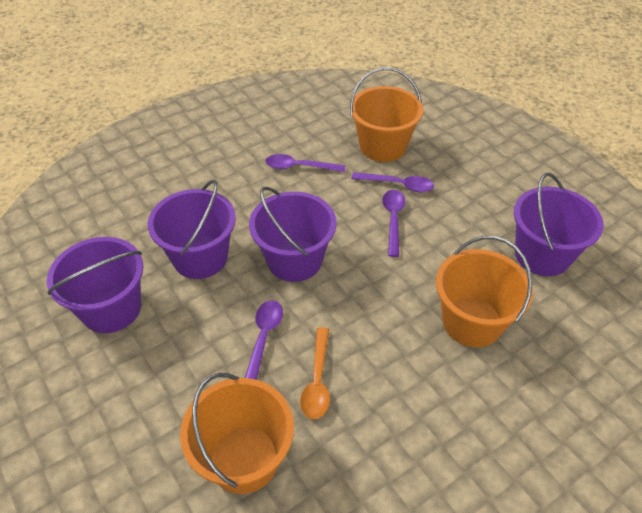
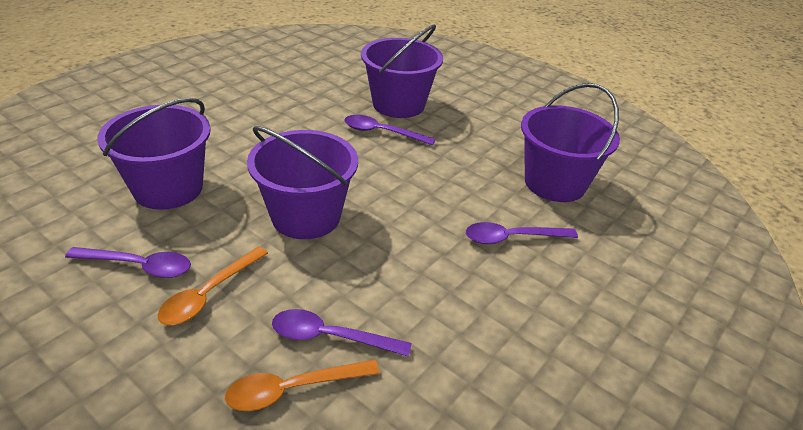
orange bucket: 3 -> 0
orange spoon: 1 -> 2

